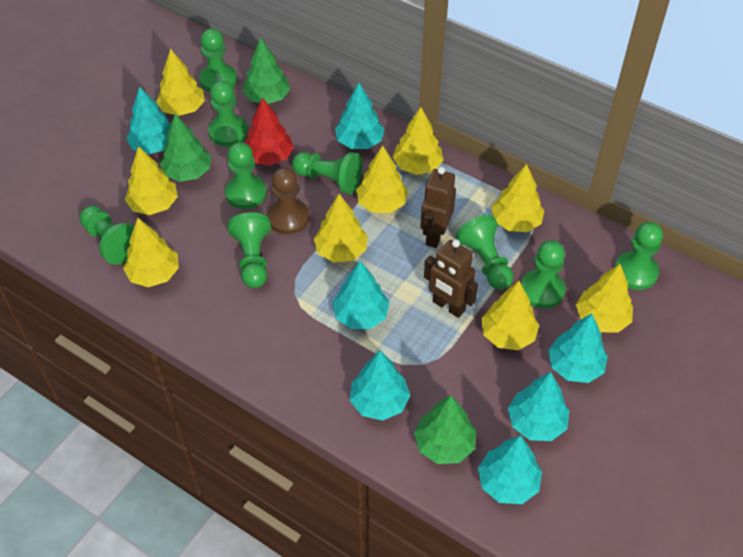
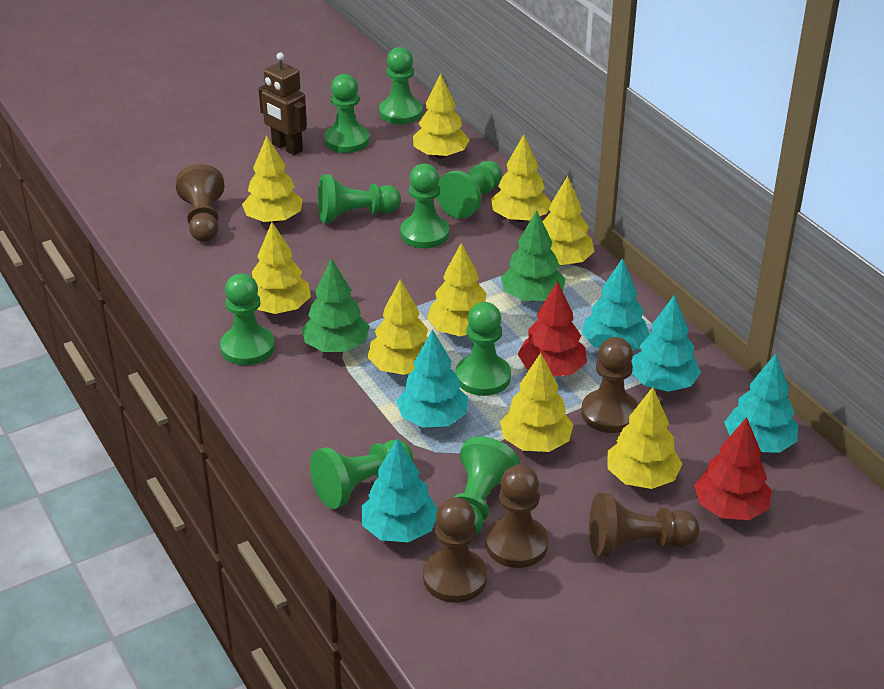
brown pawn: 1 -> 5
brown robot: 2 -> 1
green tree: 3 -> 2
red tree: 1 -> 2
turquoise tree: 7 -> 5

